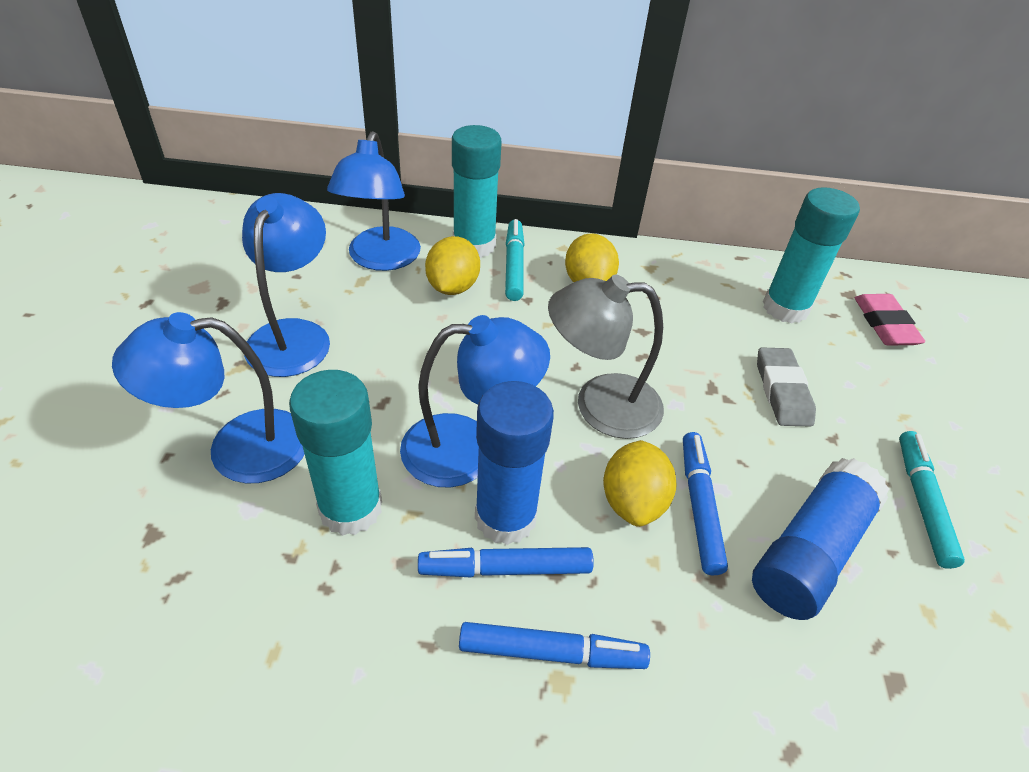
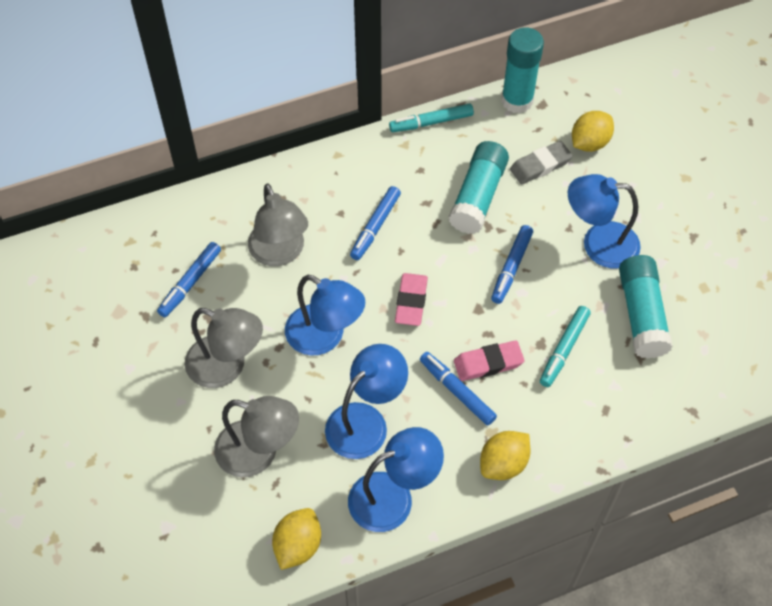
blue glue stick: 2 -> 0
blue marker: 3 -> 4
grey lamp: 1 -> 3
pink eraser: 1 -> 2

